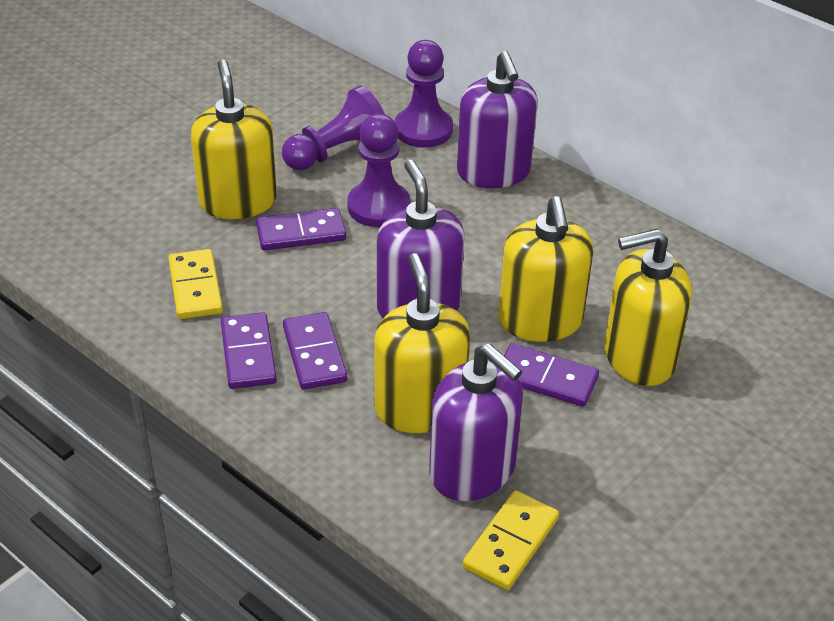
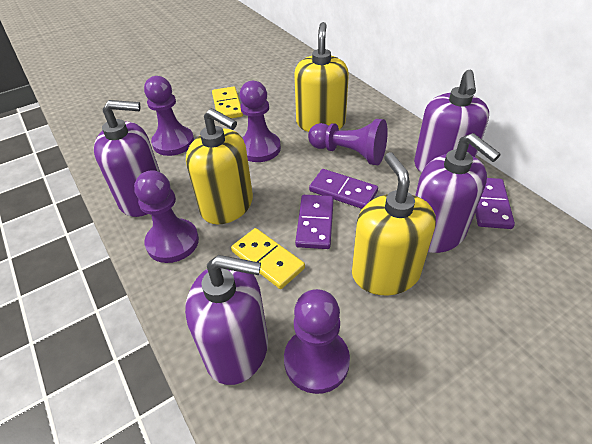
purple domino: 4 -> 3
purple pawn: 3 -> 5
purple soap dispenser: 3 -> 4
yellow soap dispenser: 4 -> 3

